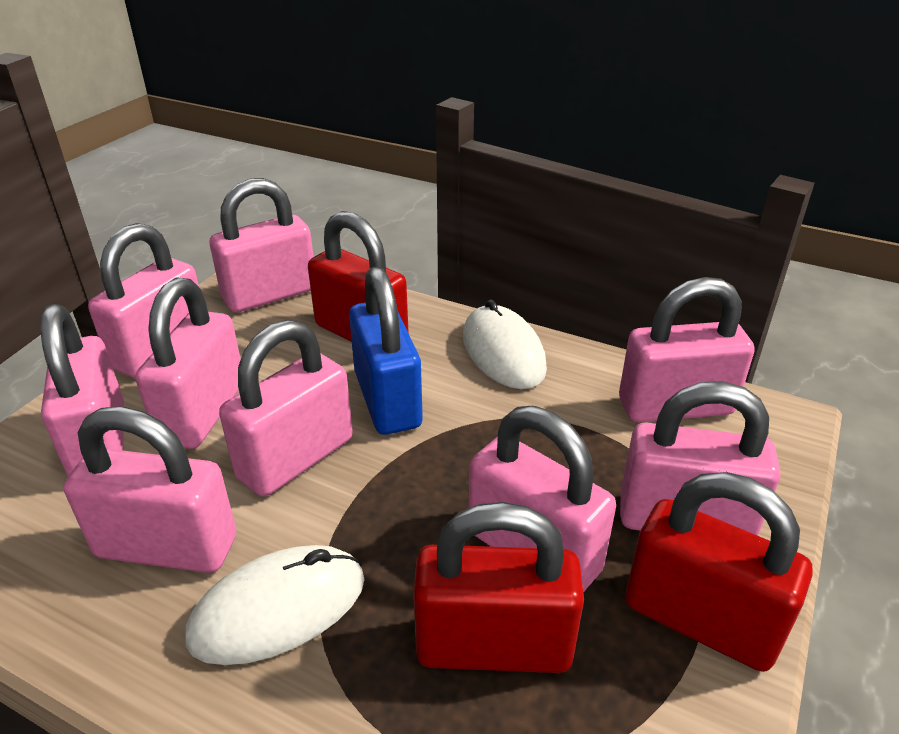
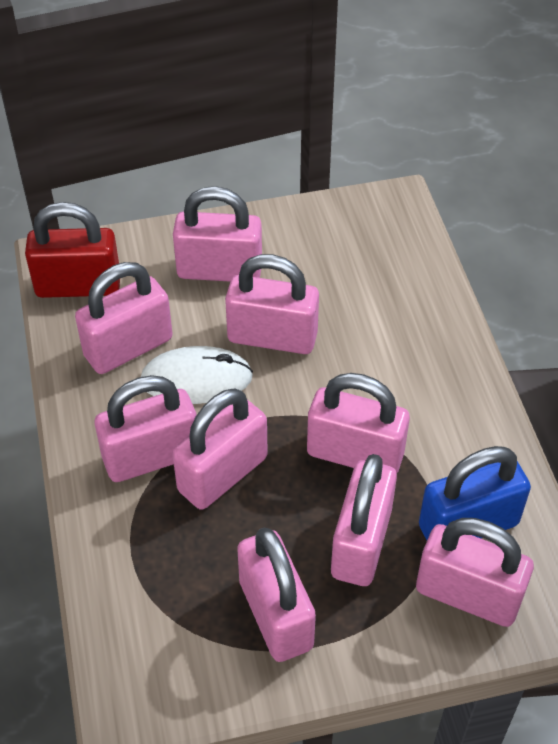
red padlock: 3 -> 1
white mouse: 2 -> 1

